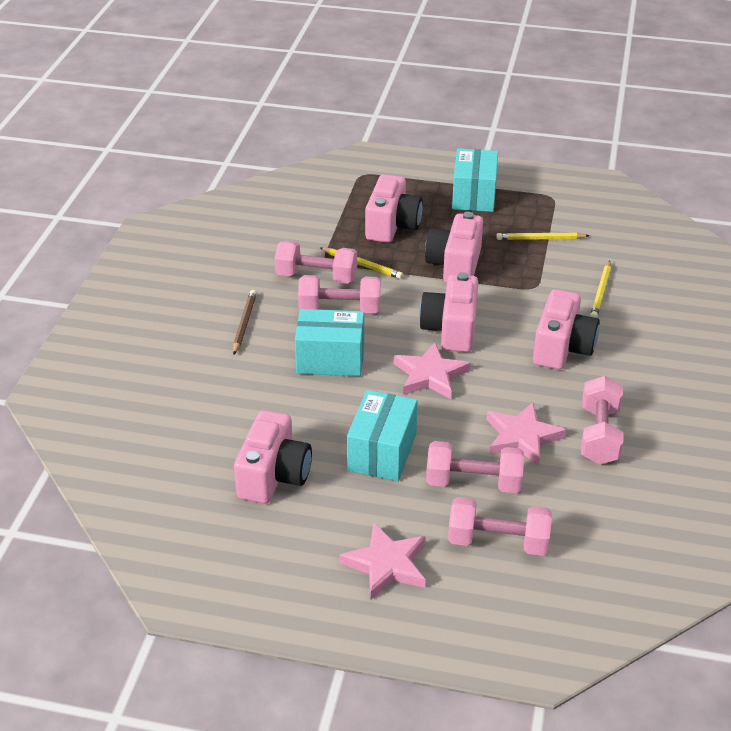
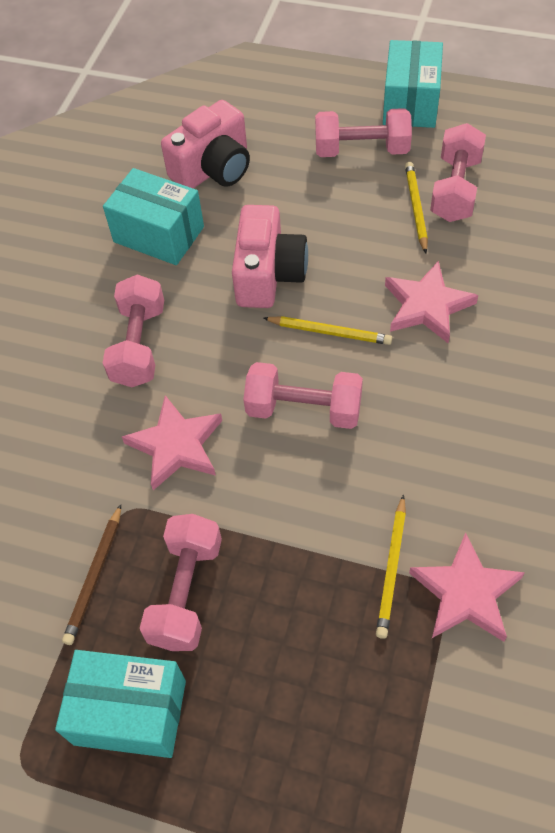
pink camera: 5 -> 2

